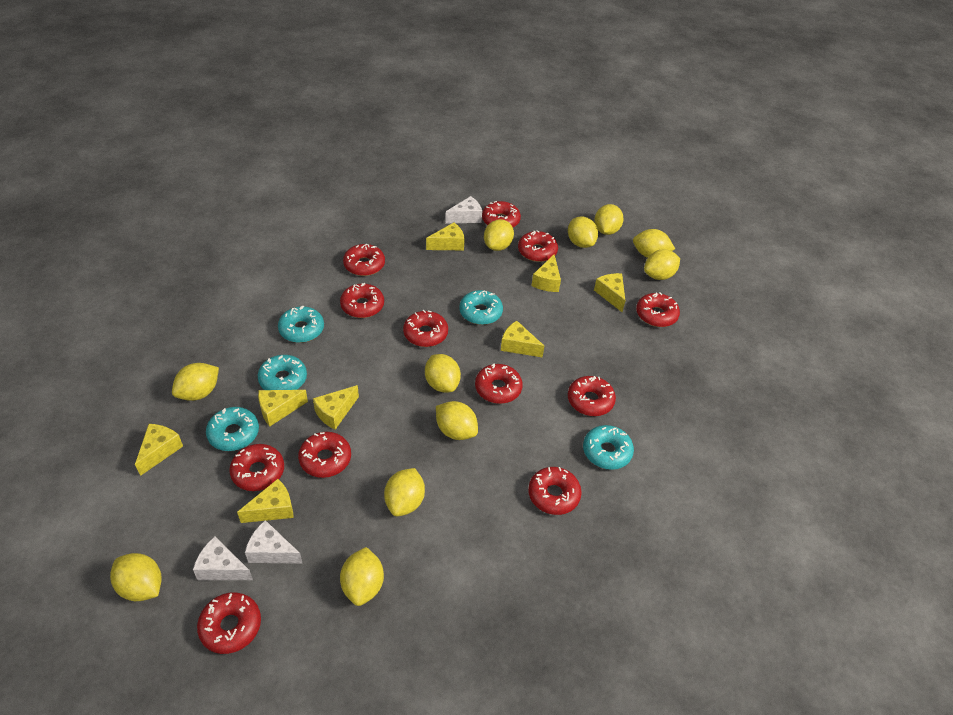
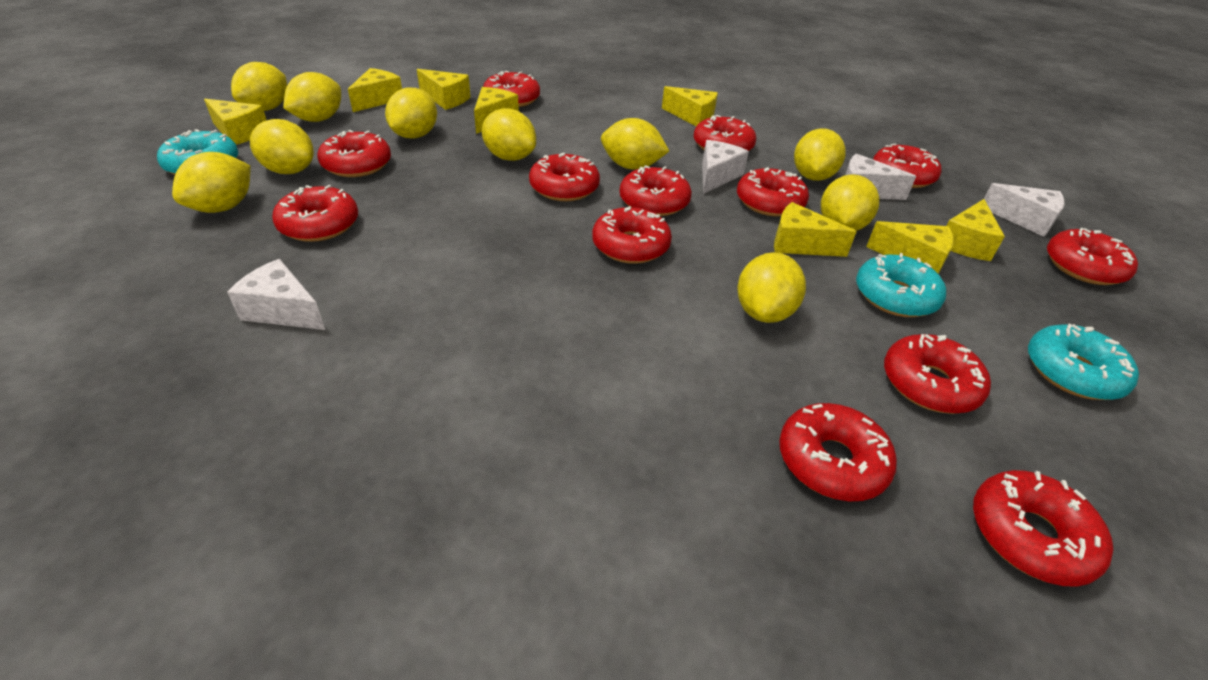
red donut: 12 -> 13
turquoise donut: 5 -> 3
white cheese: 3 -> 4
yellow lemon: 11 -> 10

